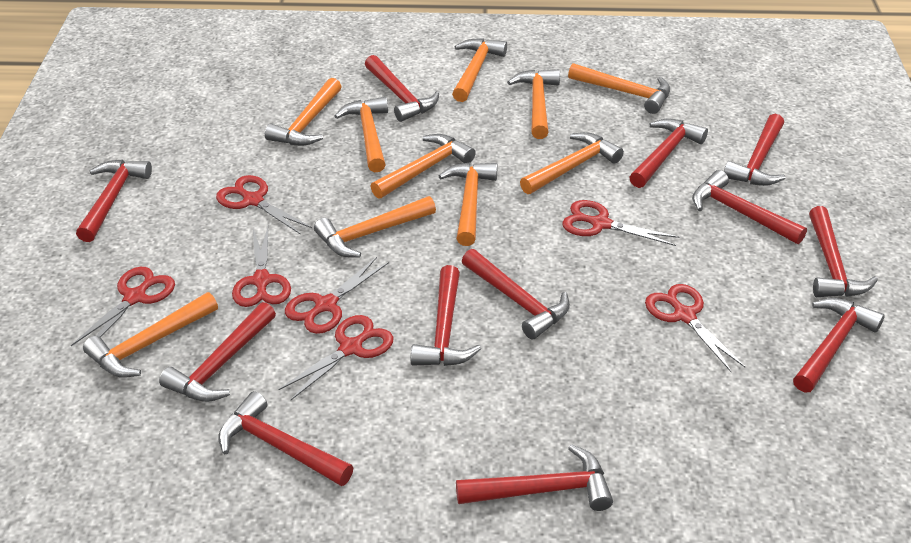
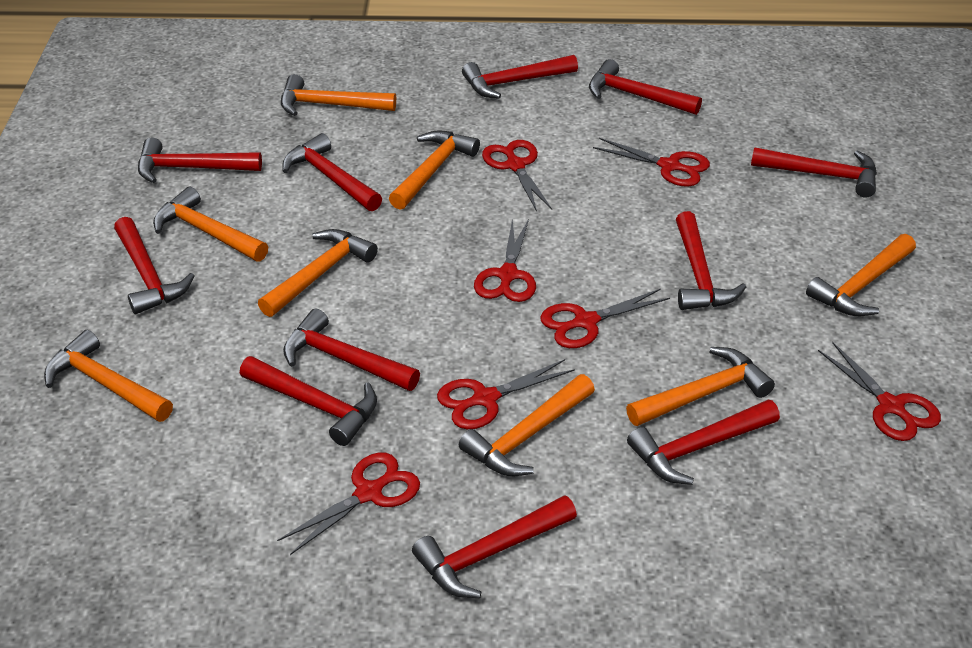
orange hammer: 10 -> 8
red hammer: 12 -> 11

